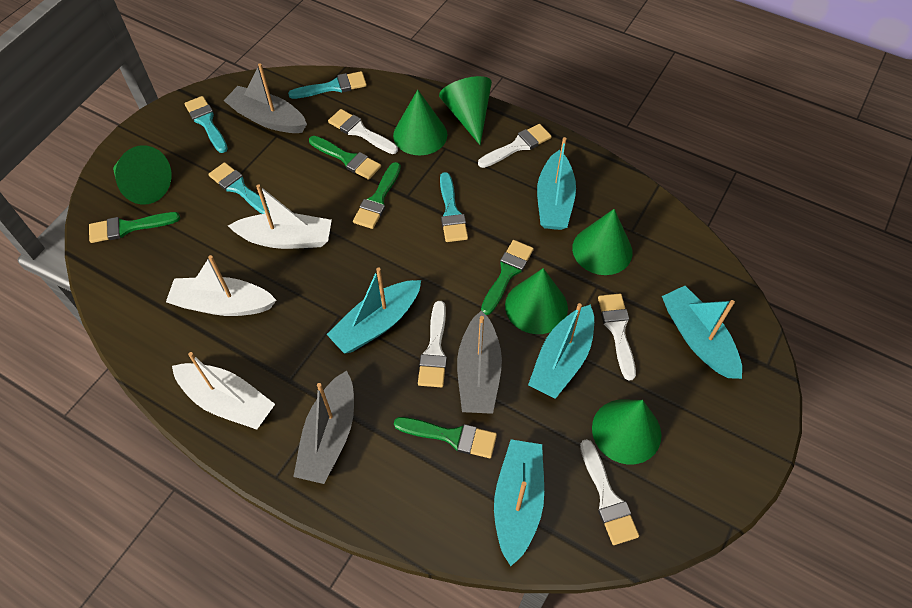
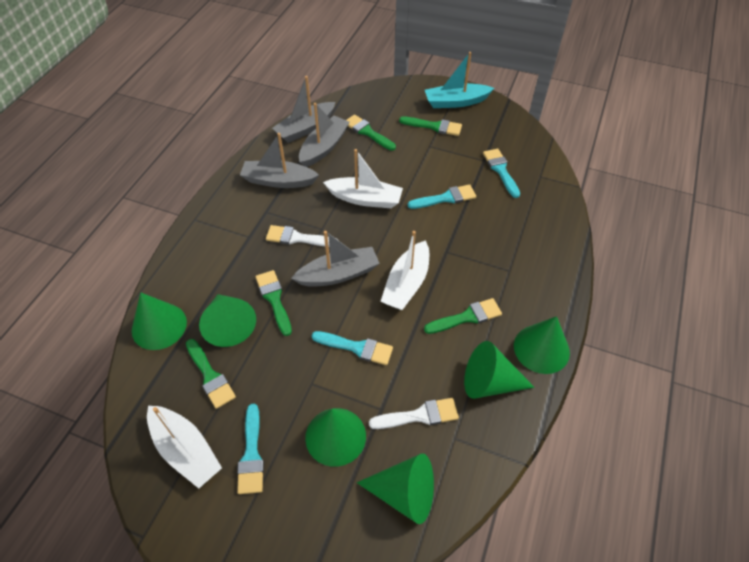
grey boat: 3 -> 4
turquoise boat: 5 -> 1
white brush: 5 -> 2

